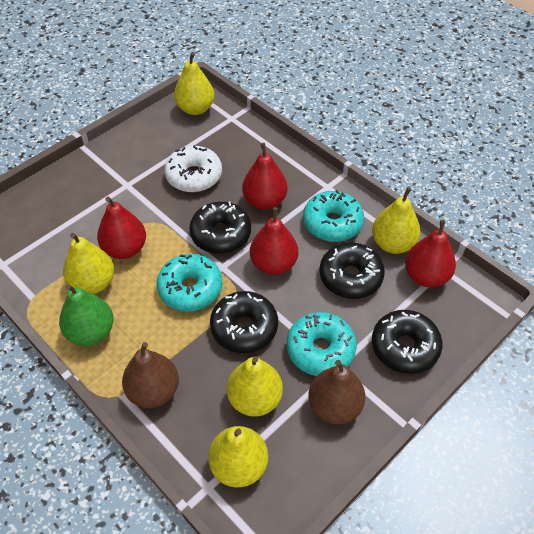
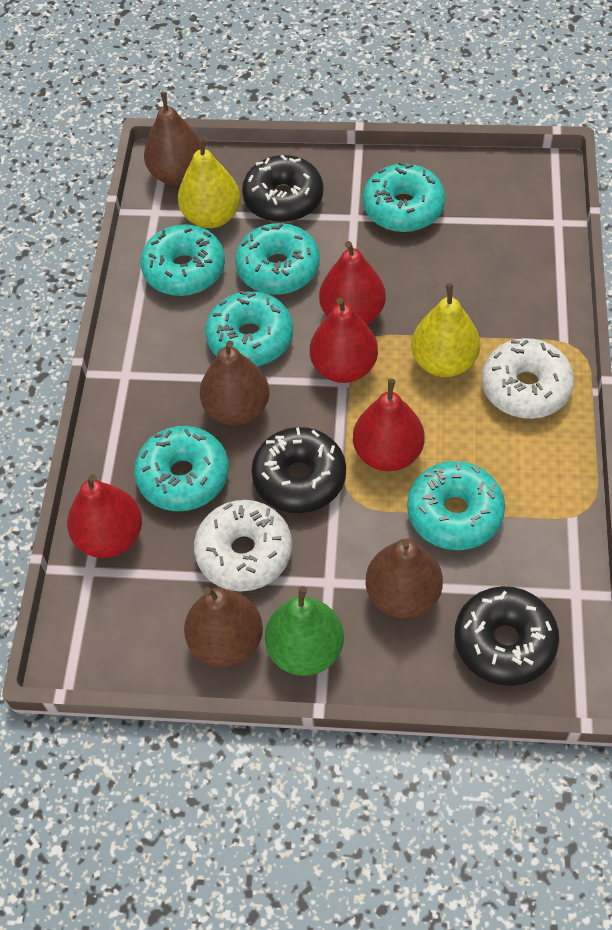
black donut: 4 -> 3
brown pear: 2 -> 4
turquoise donut: 3 -> 6
white donut: 1 -> 2
yellow pear: 5 -> 2

